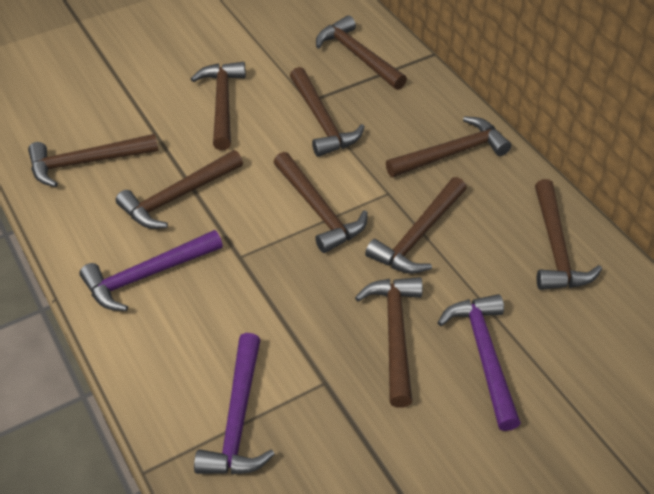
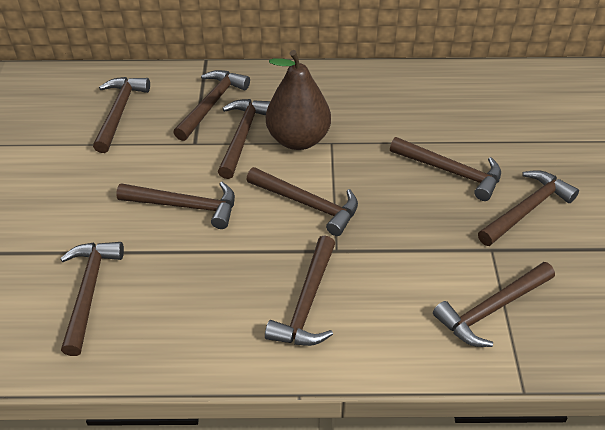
brown pear: 0 -> 1
purple hammer: 3 -> 0

